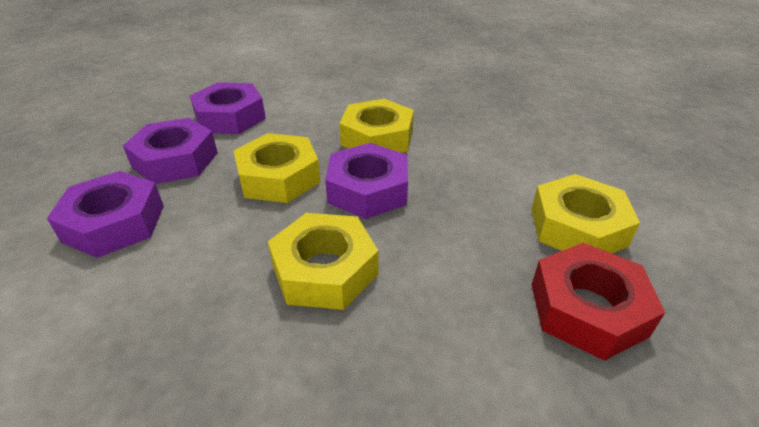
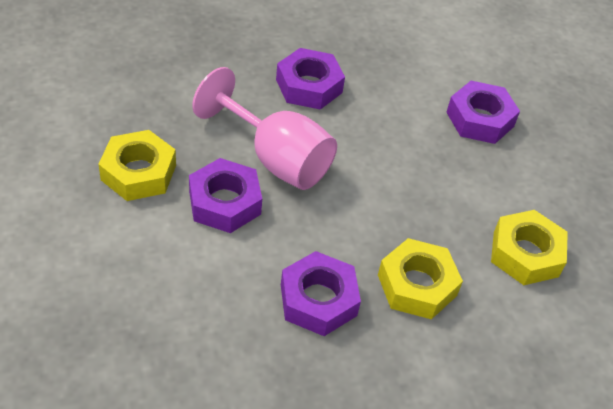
pink goblet: 0 -> 1
red nut: 1 -> 0
yellow nut: 4 -> 3

